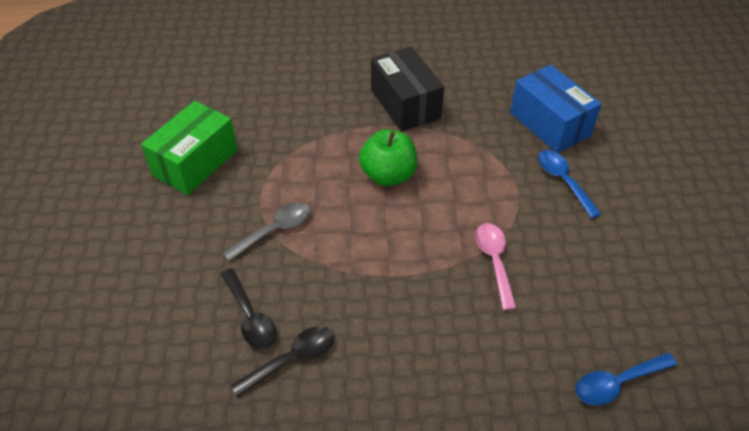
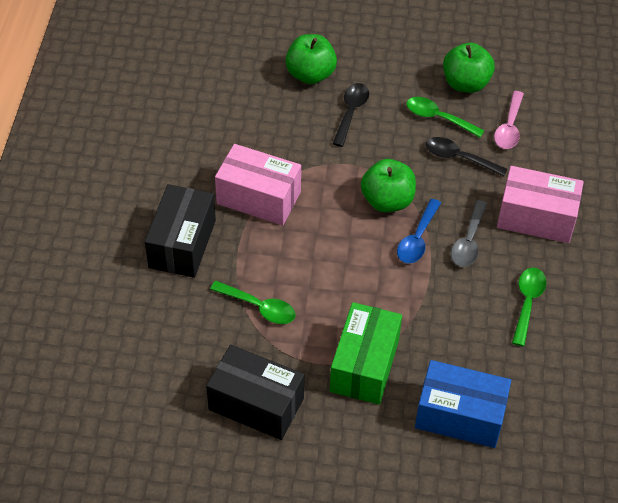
black box: 1 -> 2
blue spoon: 2 -> 1
green apple: 1 -> 3
green spoon: 0 -> 3
pink box: 0 -> 2

